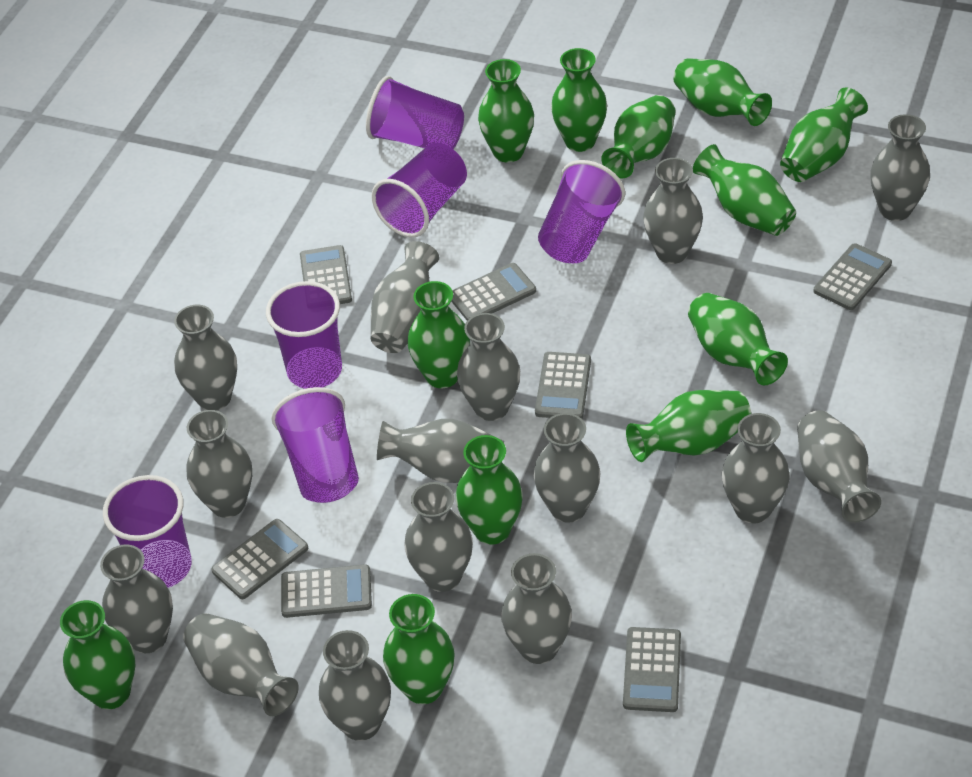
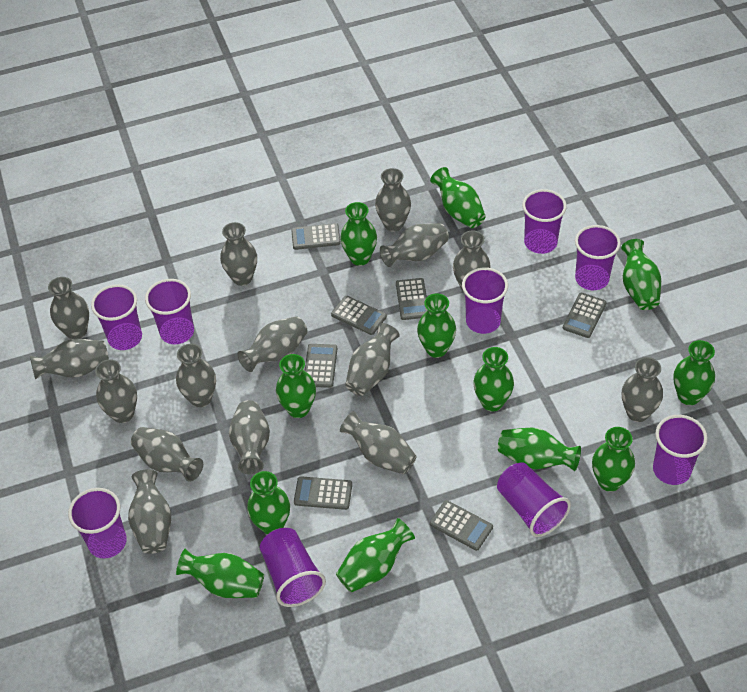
purple cup: 6 -> 9

